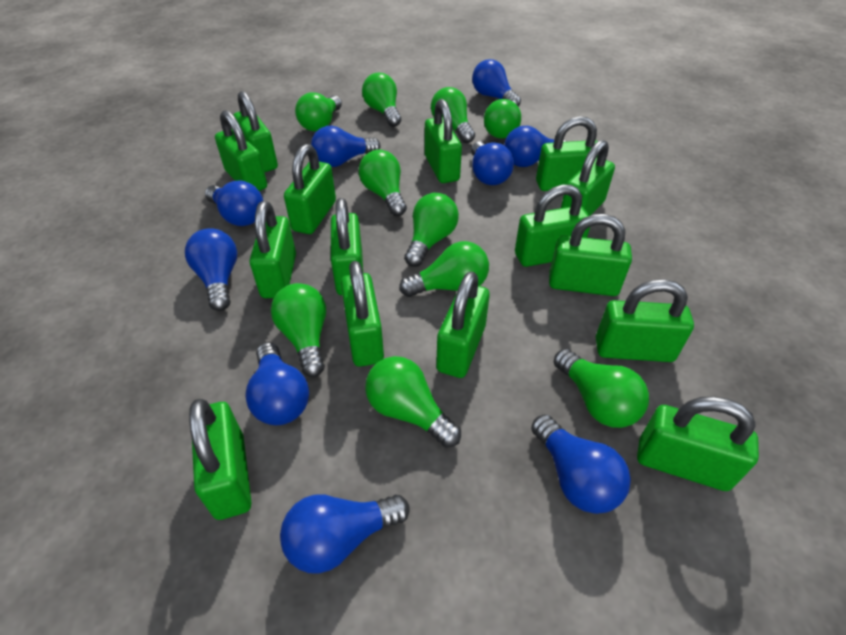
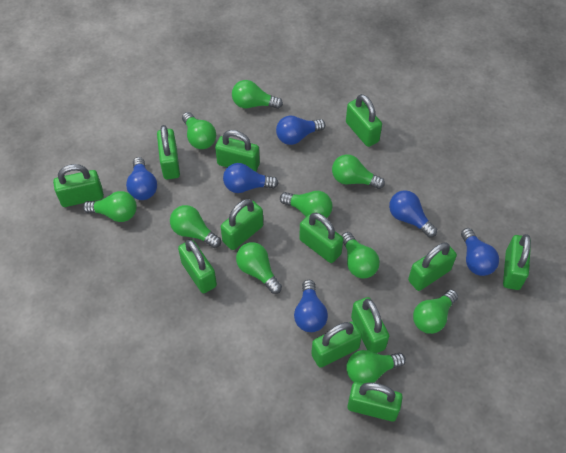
blue light bulb: 9 -> 6
green padlock: 15 -> 12

